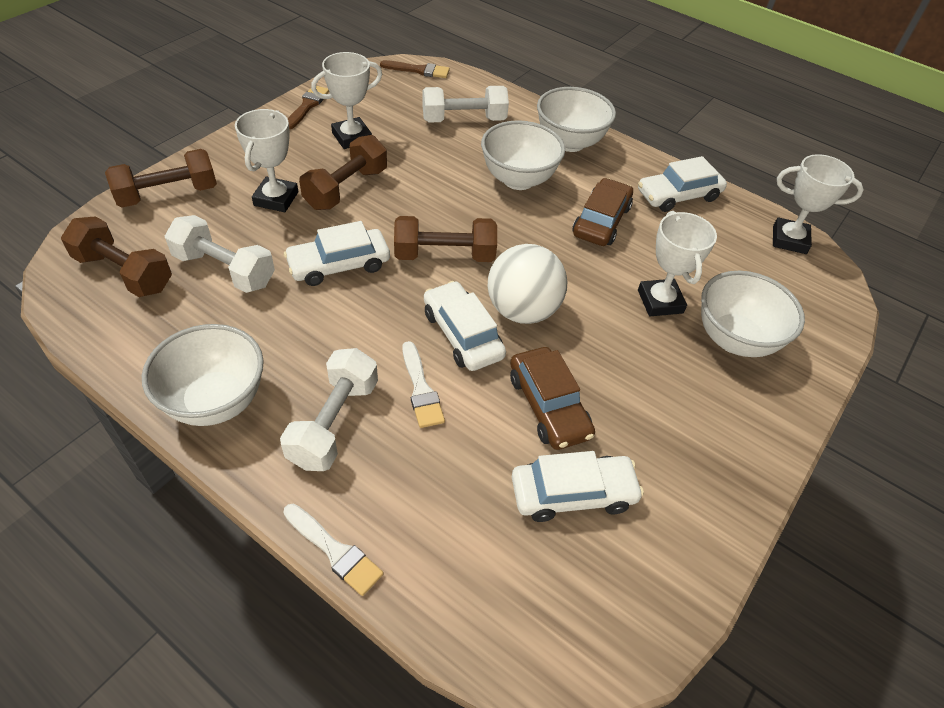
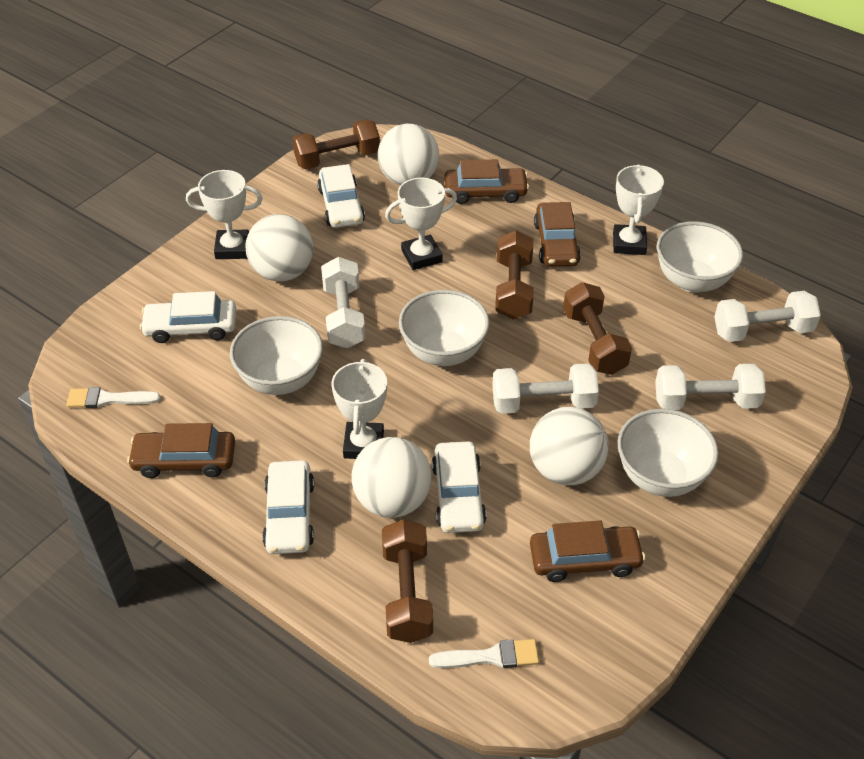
brown brush: 2 -> 0
brown car: 2 -> 4
white ball: 1 -> 4
white dumbbell: 3 -> 4

